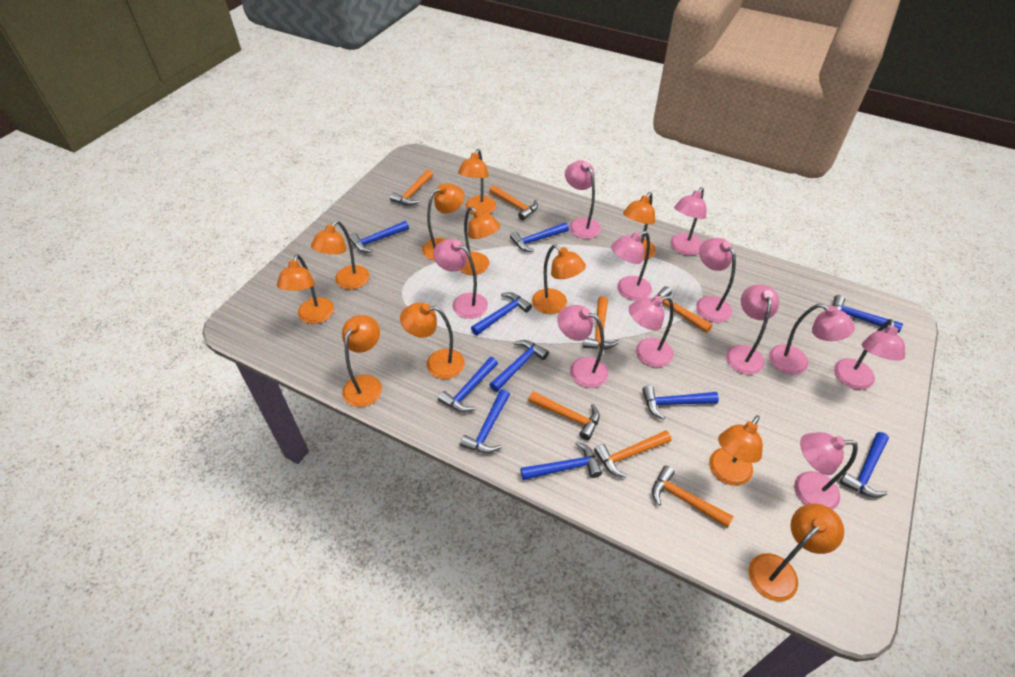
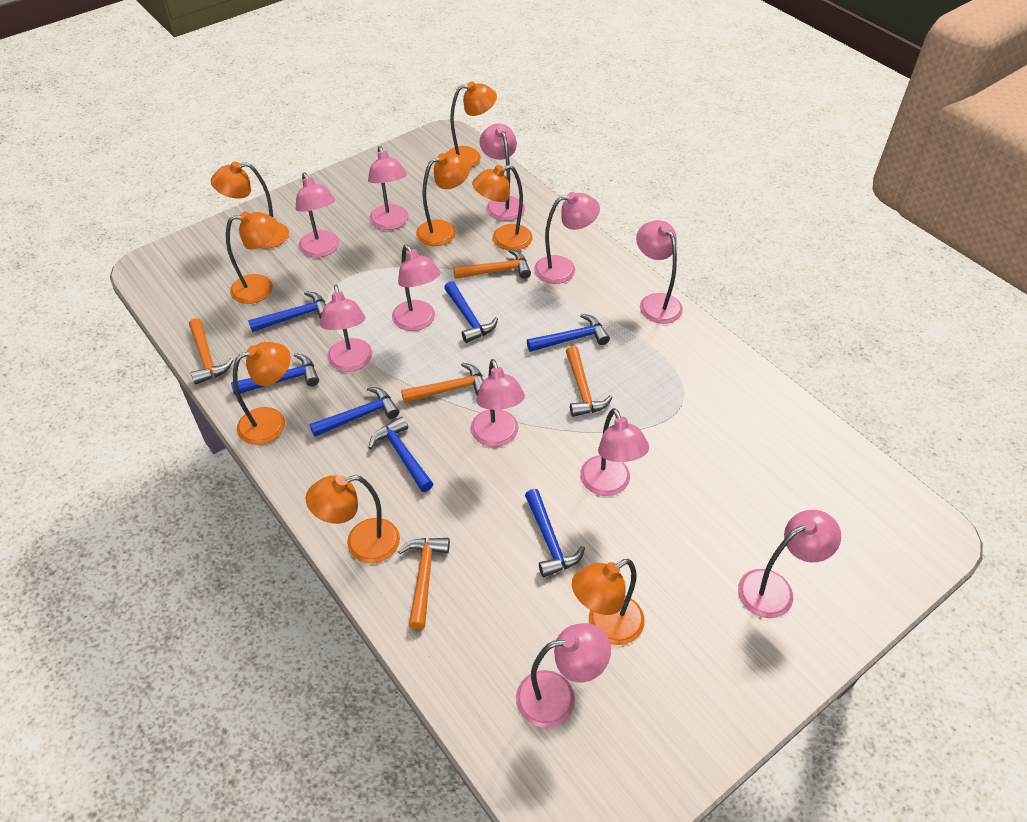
blue hammer: 10 -> 7
orange hammer: 7 -> 5
orange lamp: 11 -> 8

